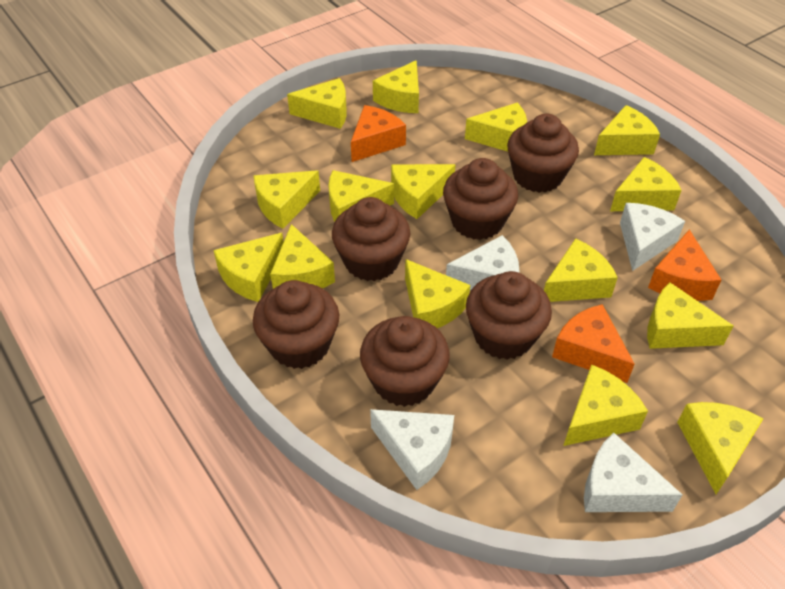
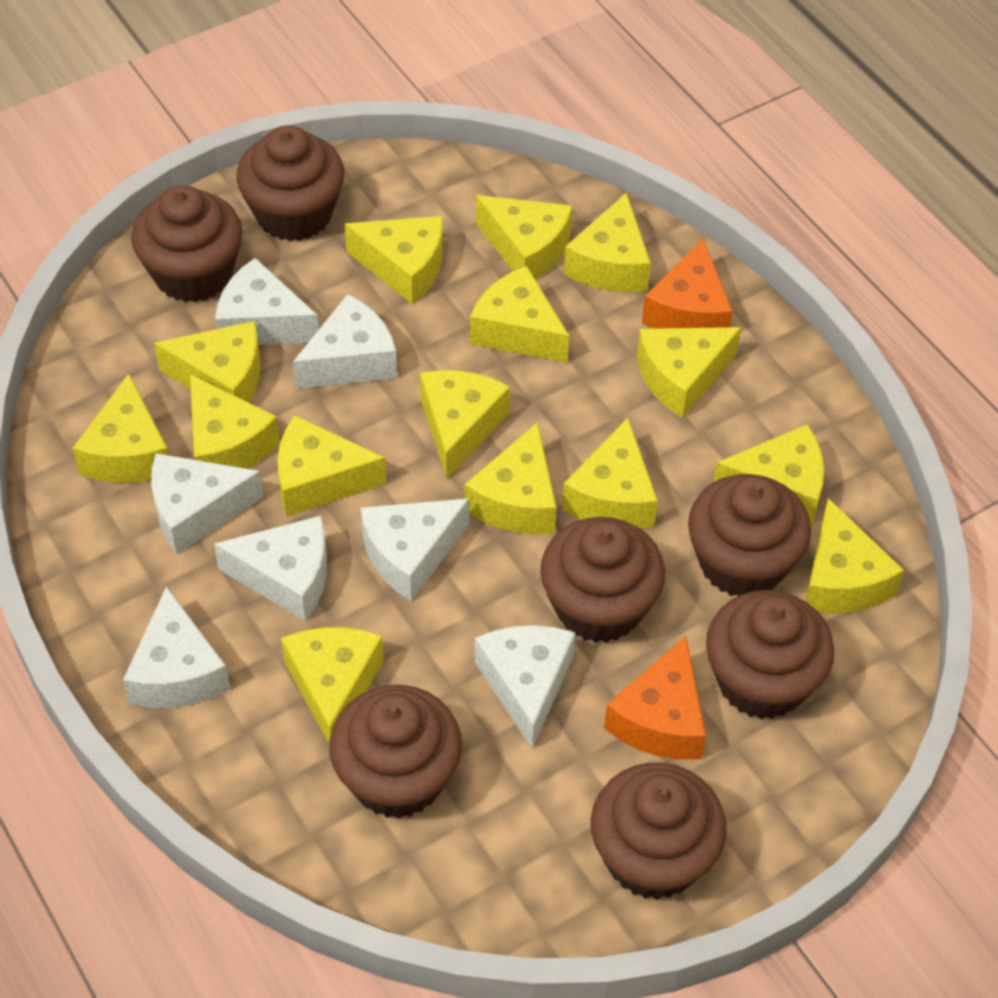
brown cupcake: 6 -> 7
orange cheese: 3 -> 2
white cheese: 4 -> 7

